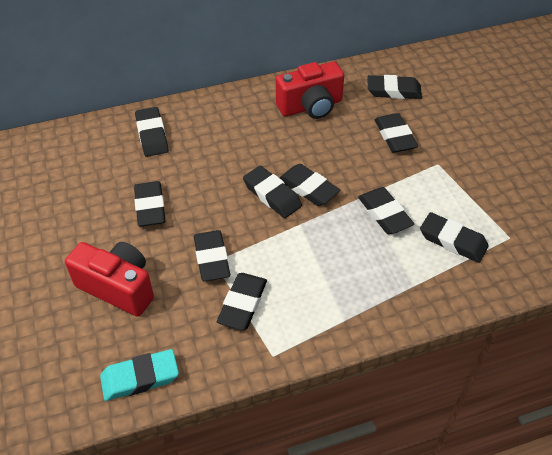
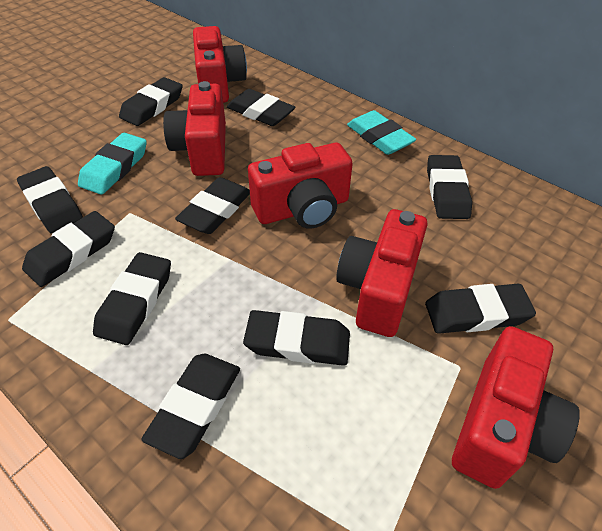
red camera: 2 -> 5
turquoise eraser: 1 -> 2

